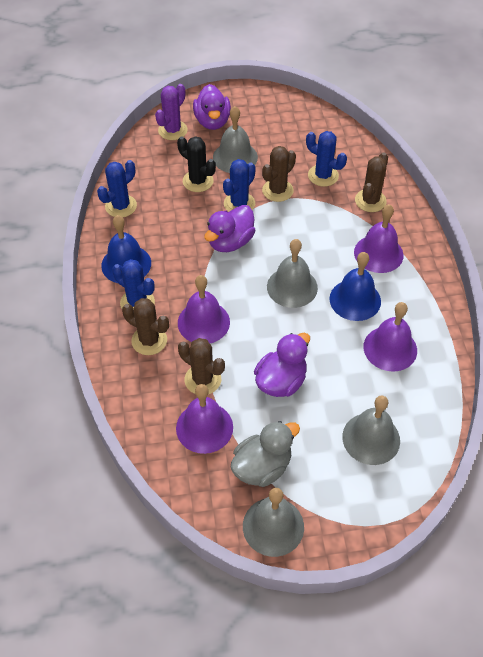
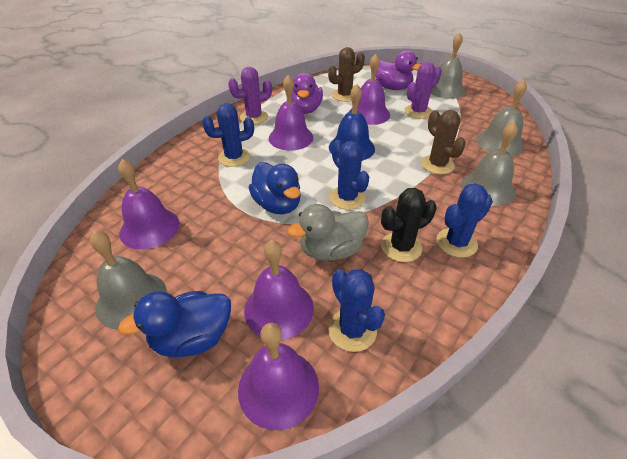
blue bell: 2 -> 1
blue duck: 0 -> 2
brown cactus: 4 -> 2
purple bell: 4 -> 5
purple cactus: 1 -> 2
purple duck: 3 -> 2

